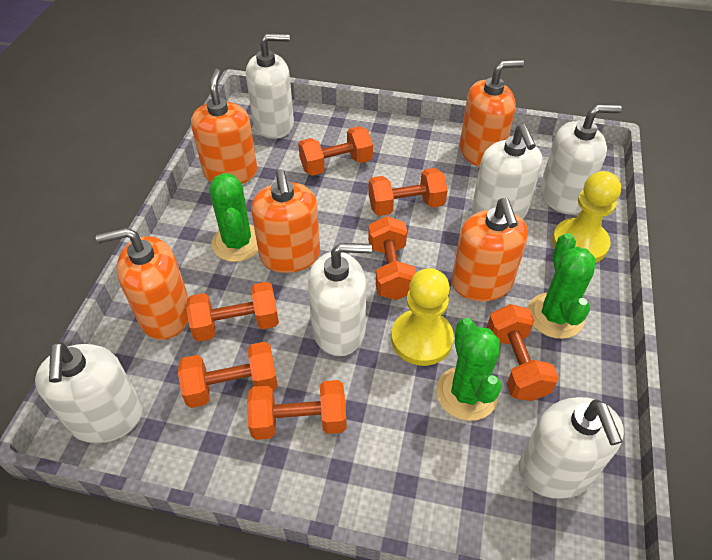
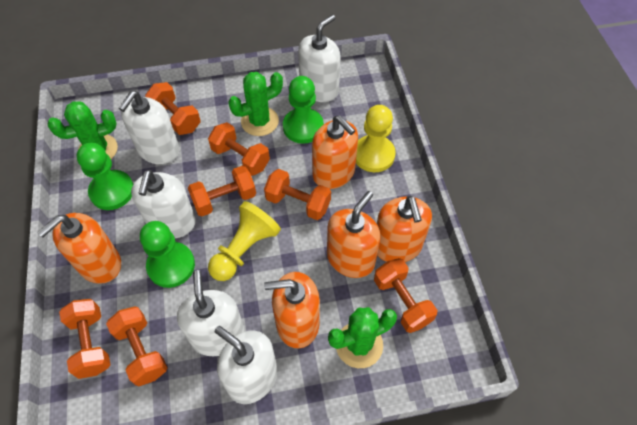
green pawn: 0 -> 3
white soap dispenser: 6 -> 5

